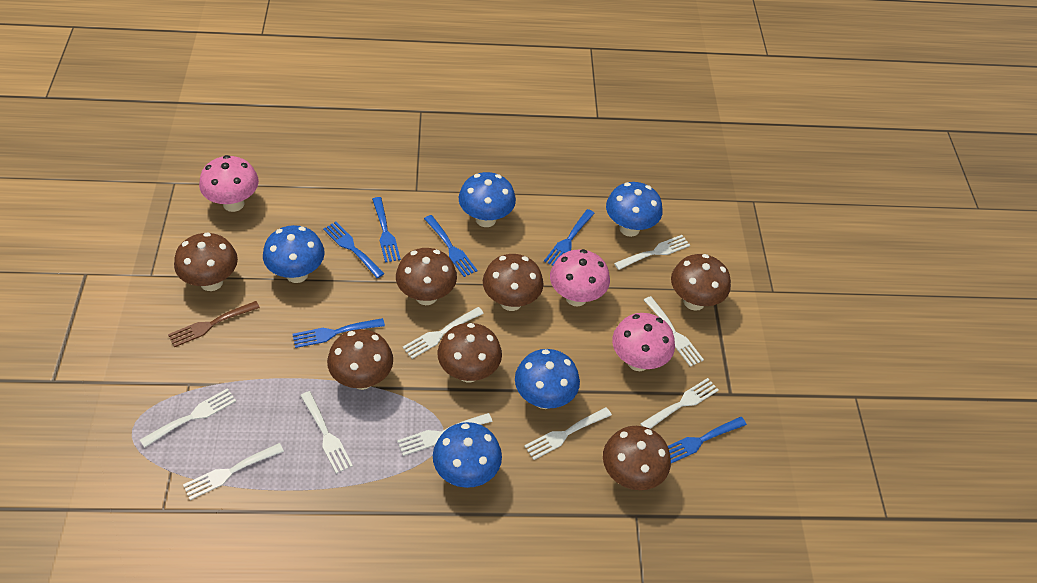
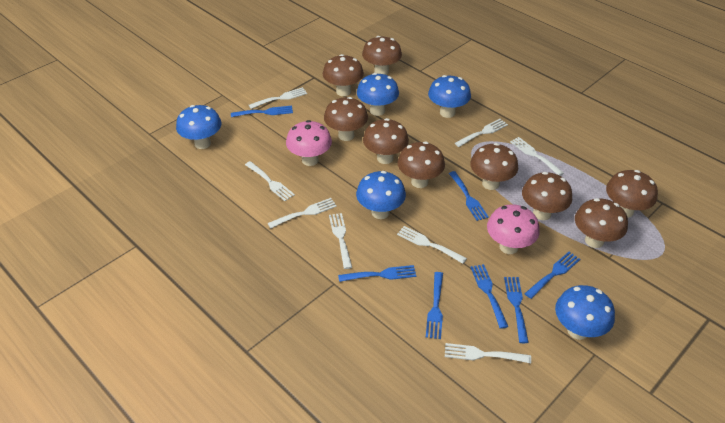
blue fork: 6 -> 7
brown fork: 1 -> 0
brown mushroom: 7 -> 9
pink mushroom: 3 -> 2
white fork: 9 -> 8

